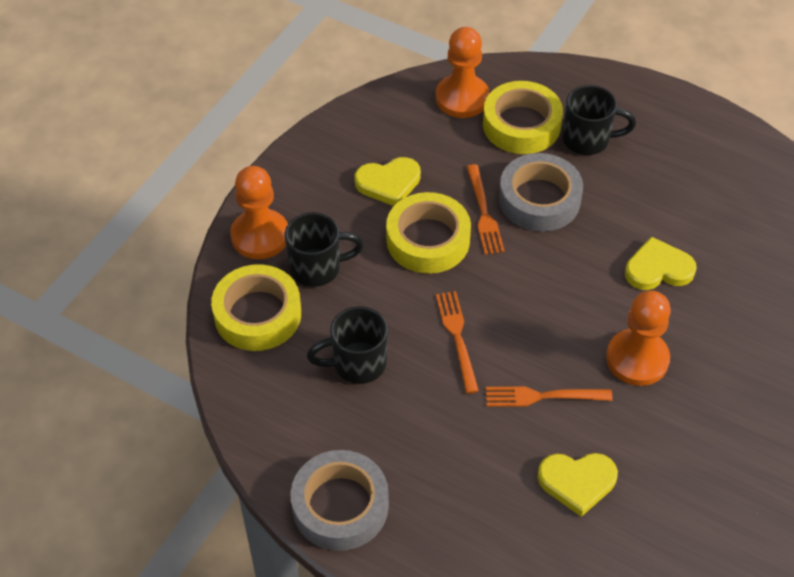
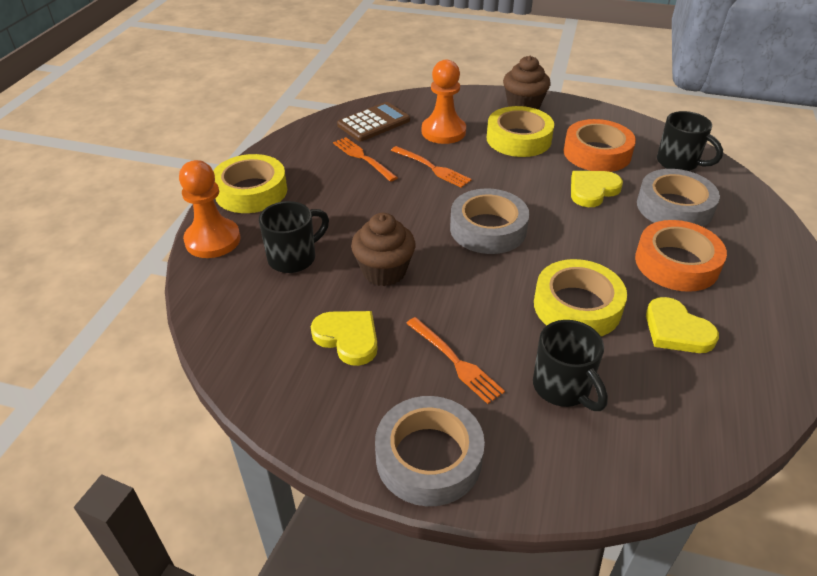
brown calculator: 0 -> 1
brown cupcake: 0 -> 2
grey tape: 2 -> 3
orange pawn: 3 -> 2
orange tape: 0 -> 2

